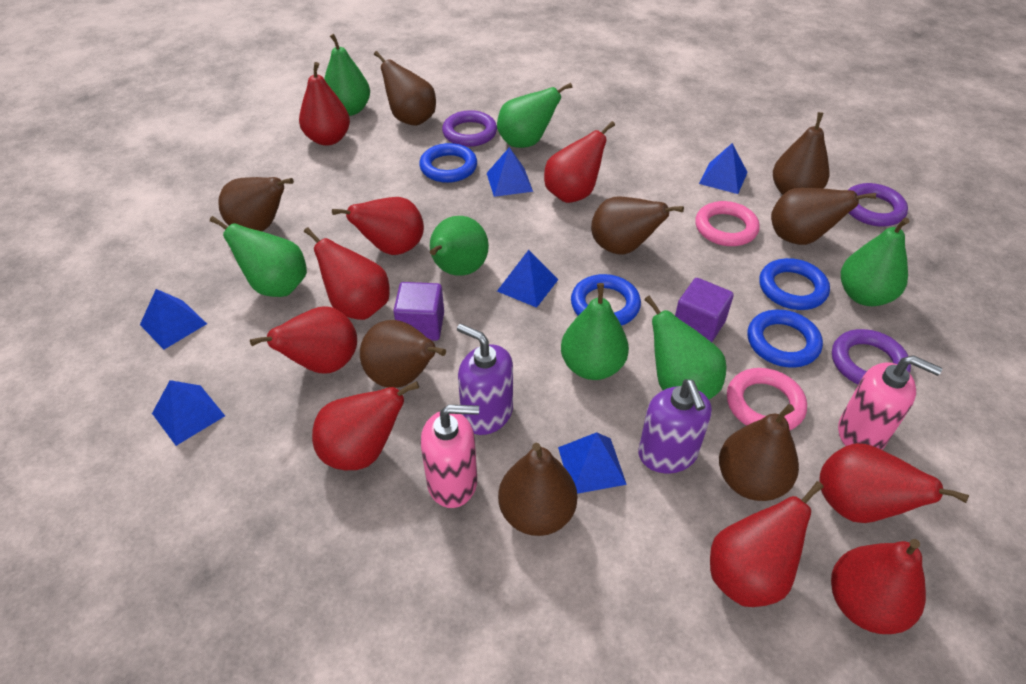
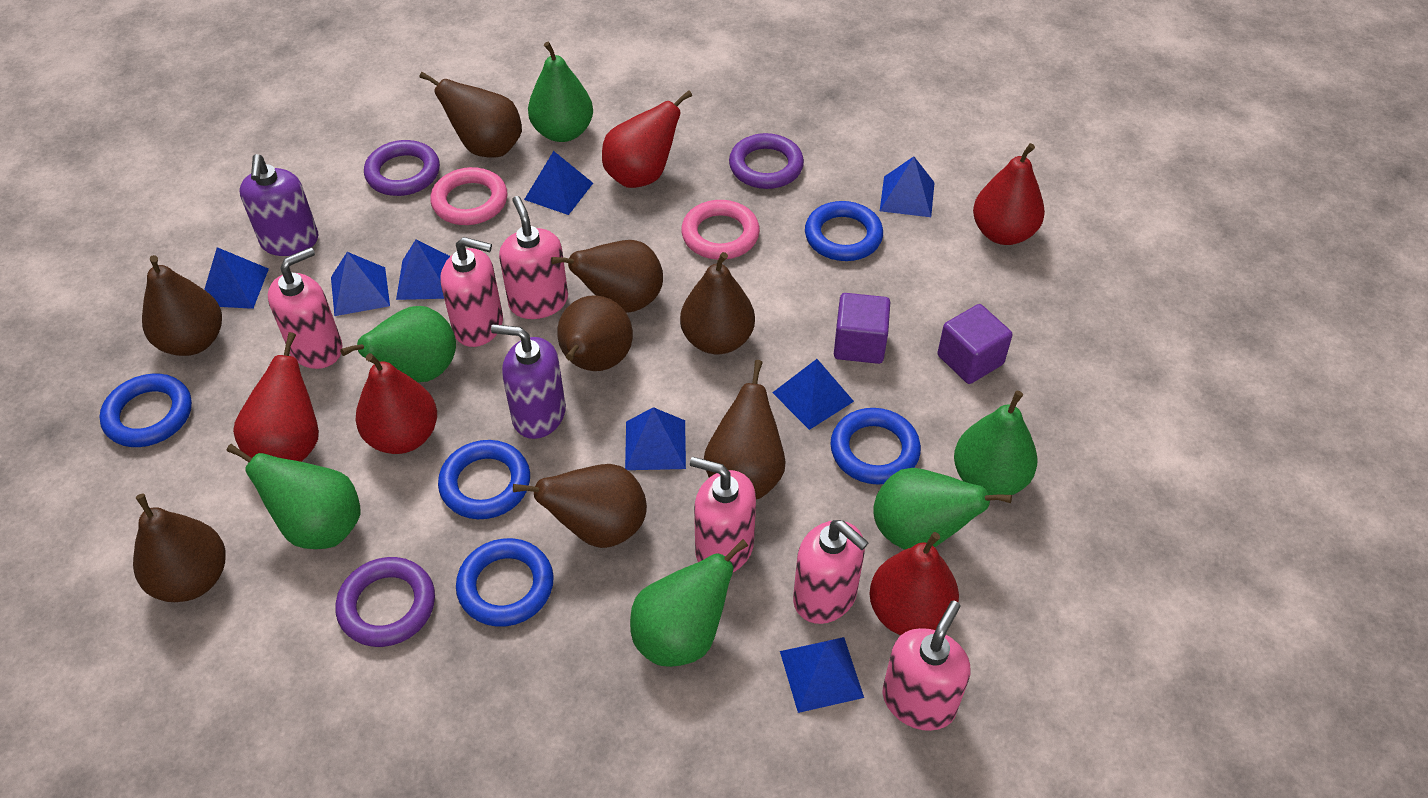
blue pyramid: 6 -> 8
blue ring: 4 -> 5
green pear: 7 -> 6
pink soap dispenser: 2 -> 6
red pear: 9 -> 5

